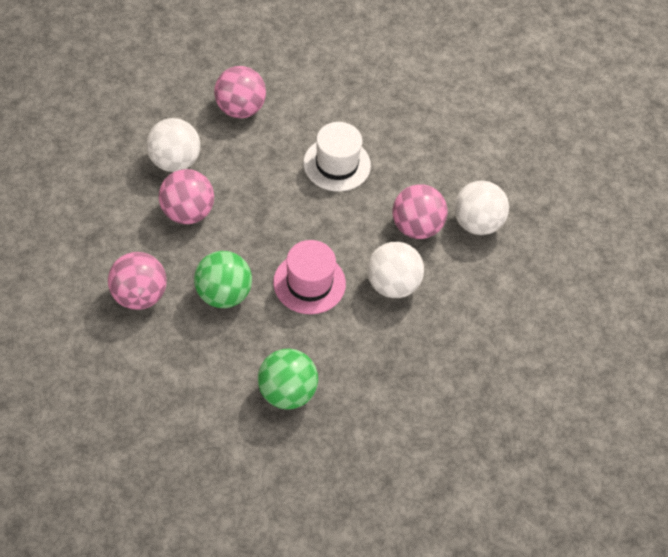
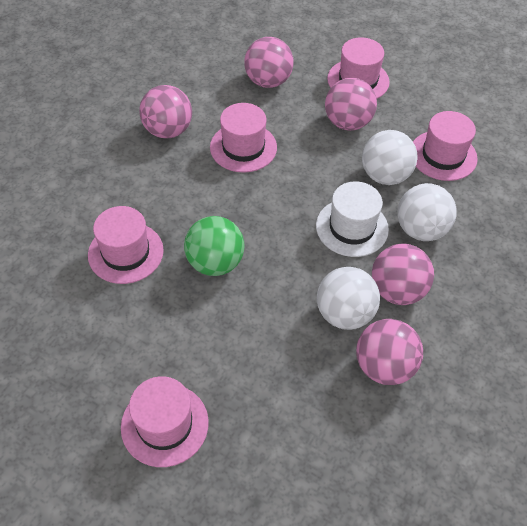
green ball: 2 -> 1
pink ball: 4 -> 5
pink hat: 1 -> 5

